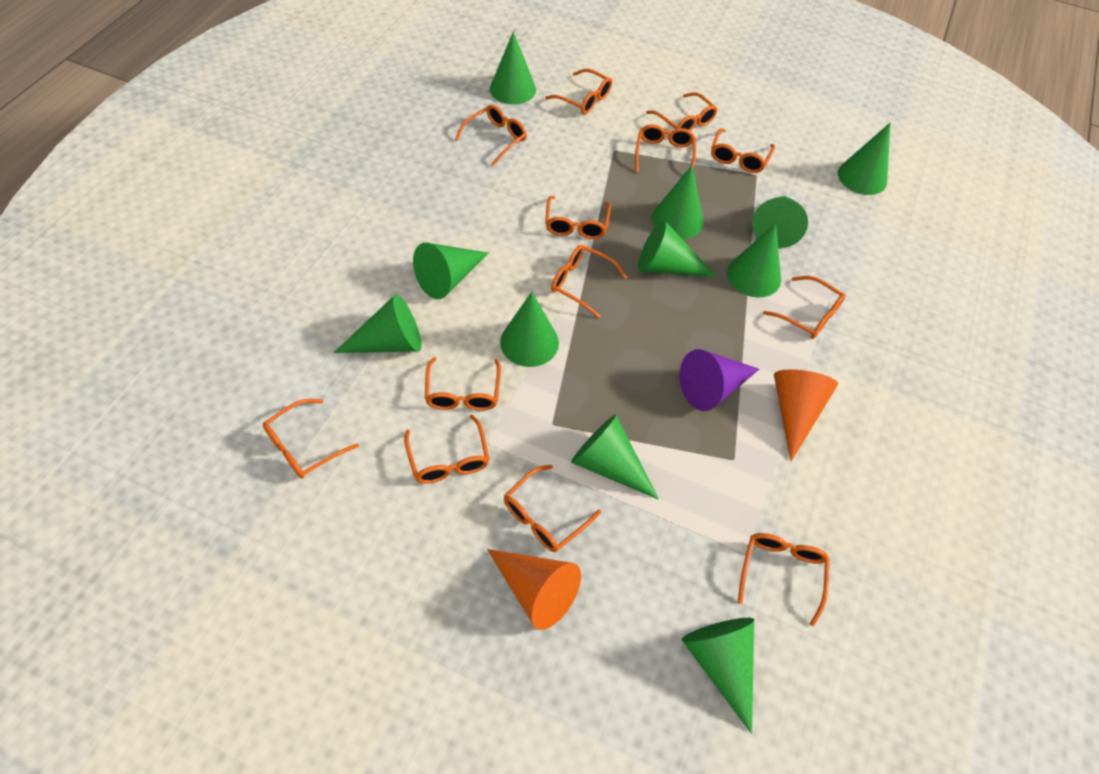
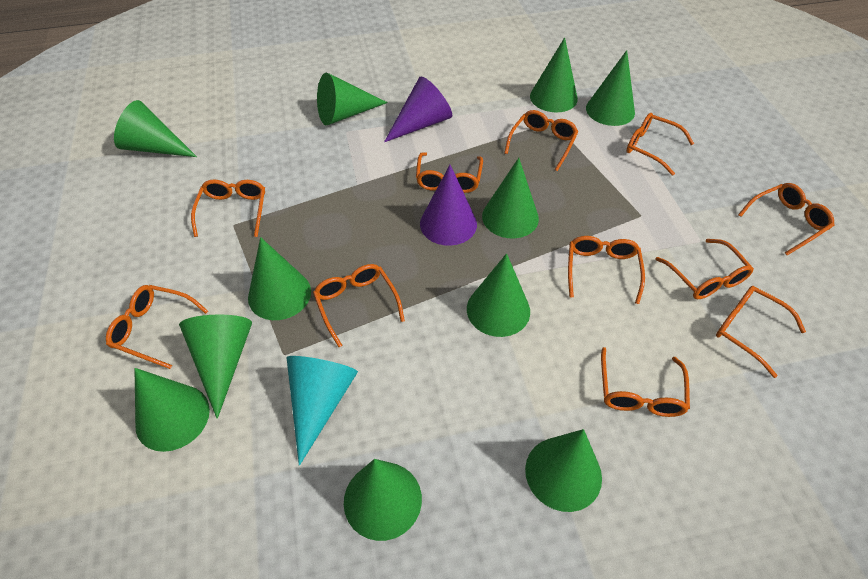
orange cone: 2 -> 0
orange glasses: 13 -> 11
purple cone: 1 -> 2
turquoise cone: 0 -> 1

